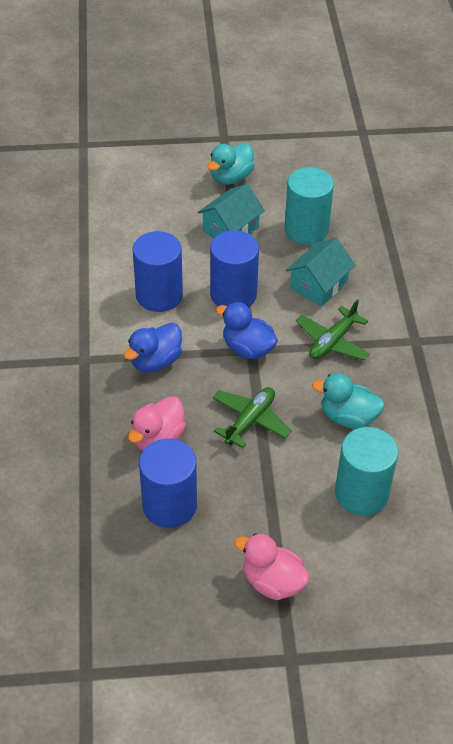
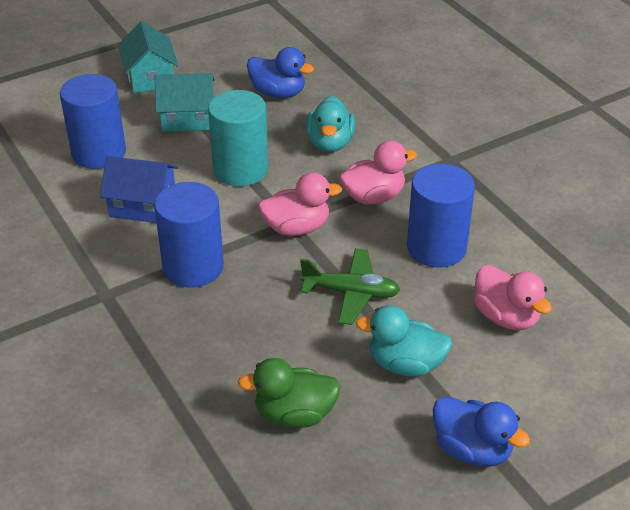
blue house: 0 -> 1
green duck: 0 -> 1
green plane: 2 -> 1
pink duck: 2 -> 3
turquoise cylinder: 2 -> 1

